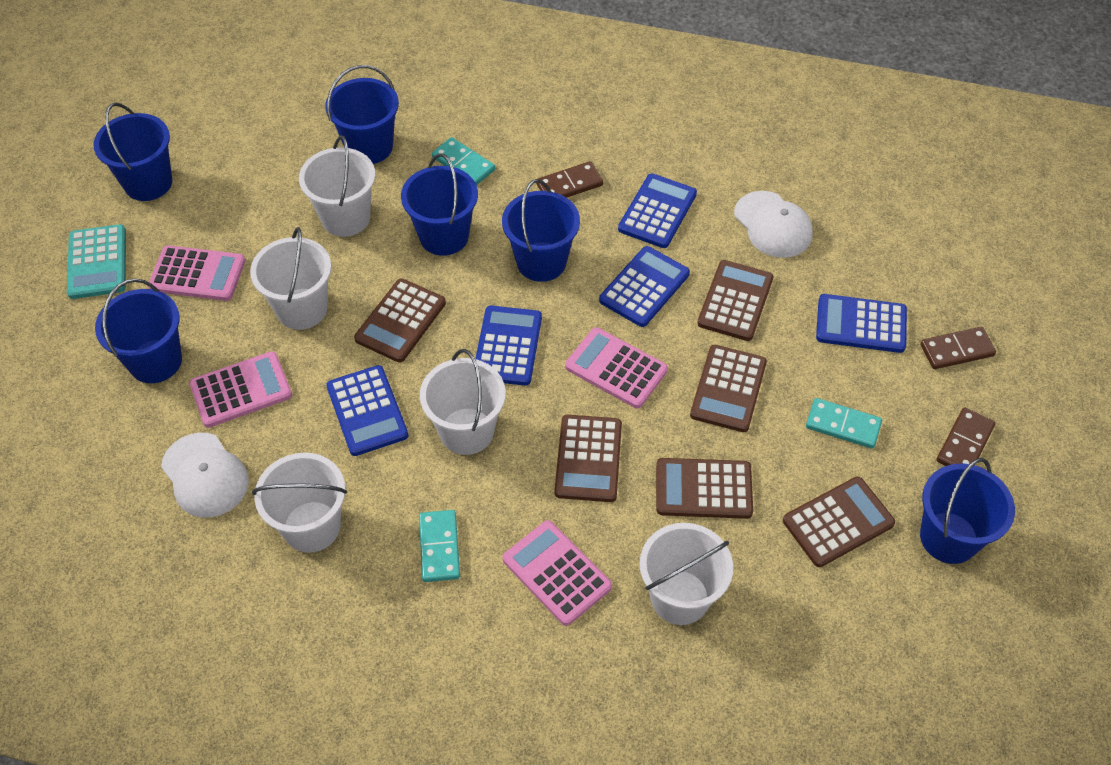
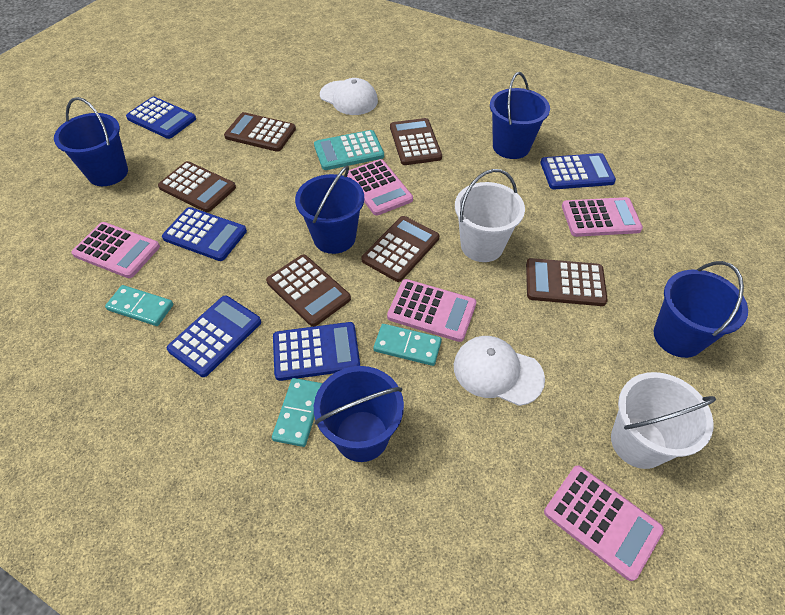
blue bucket: 6 -> 5
brown domino: 3 -> 0
pink calculator: 4 -> 5
white bucket: 5 -> 2

